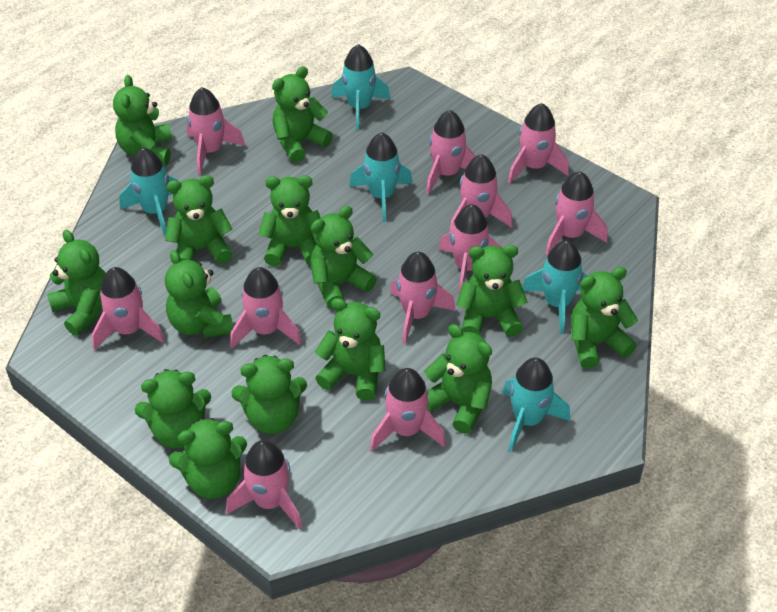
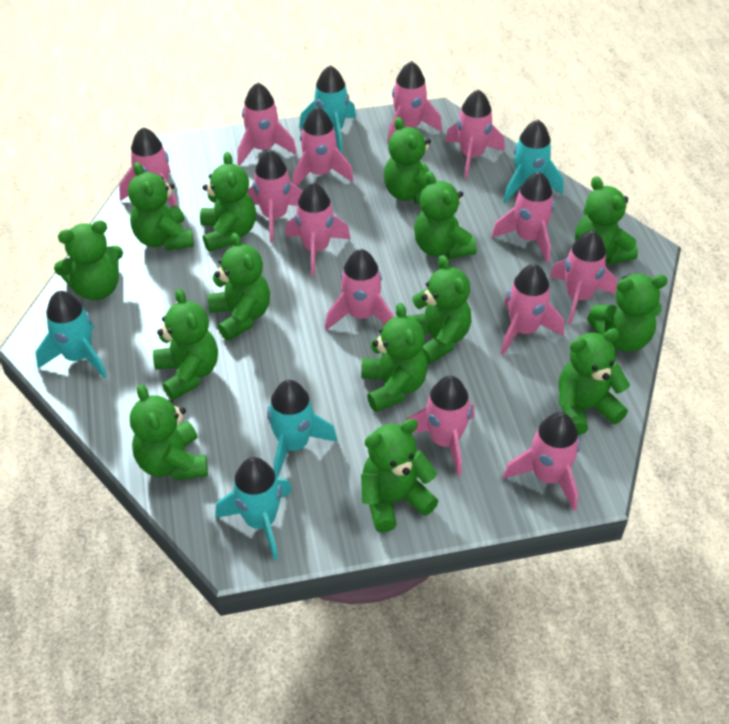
pink rocket: 11 -> 13

